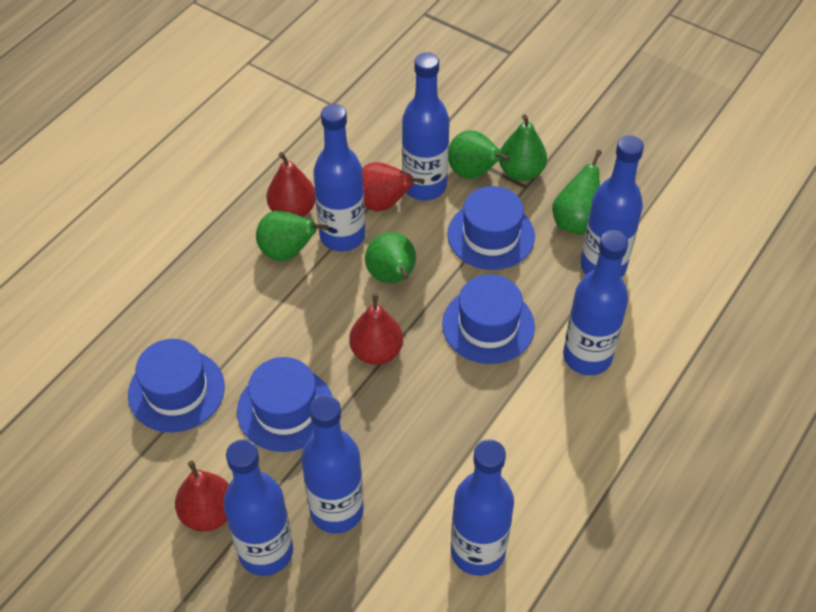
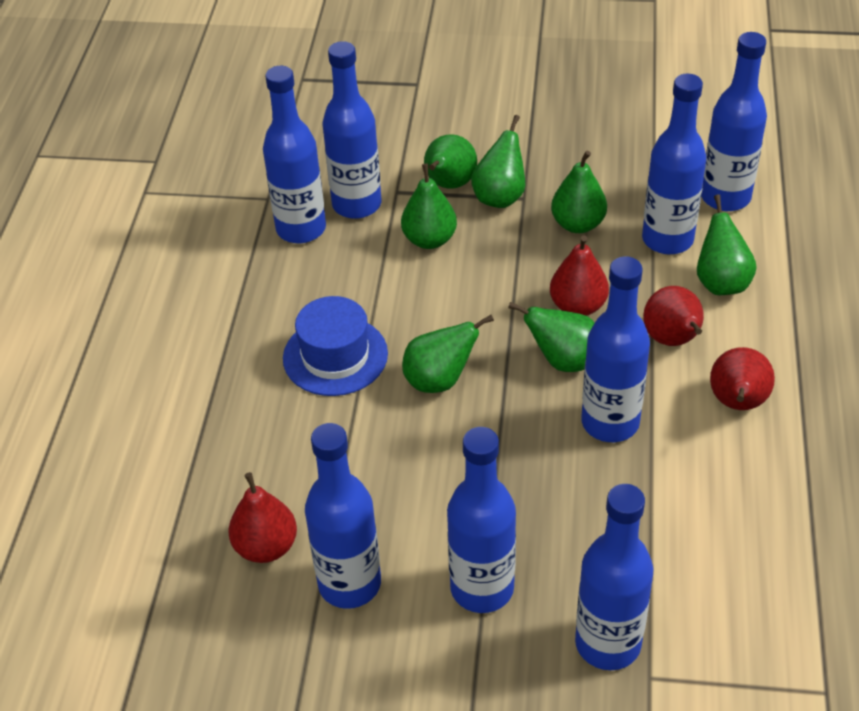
blue bottle: 7 -> 8
blue hat: 4 -> 1
green pear: 5 -> 7

